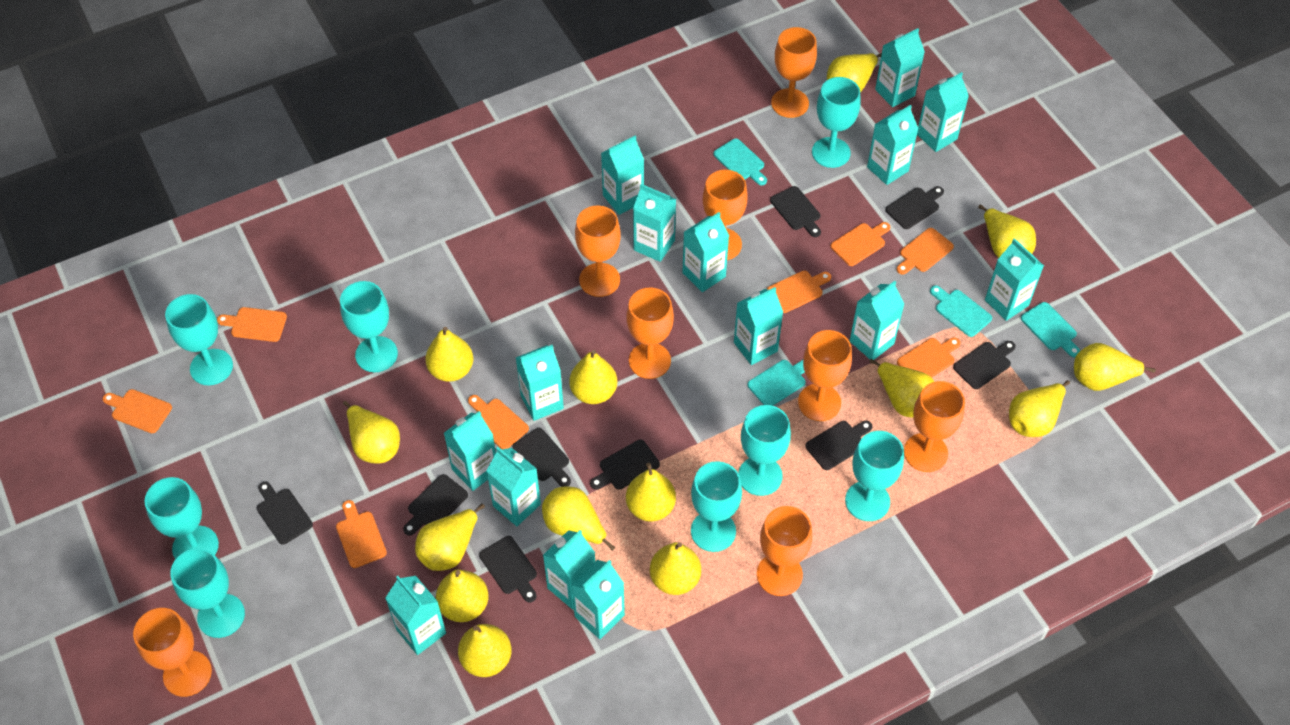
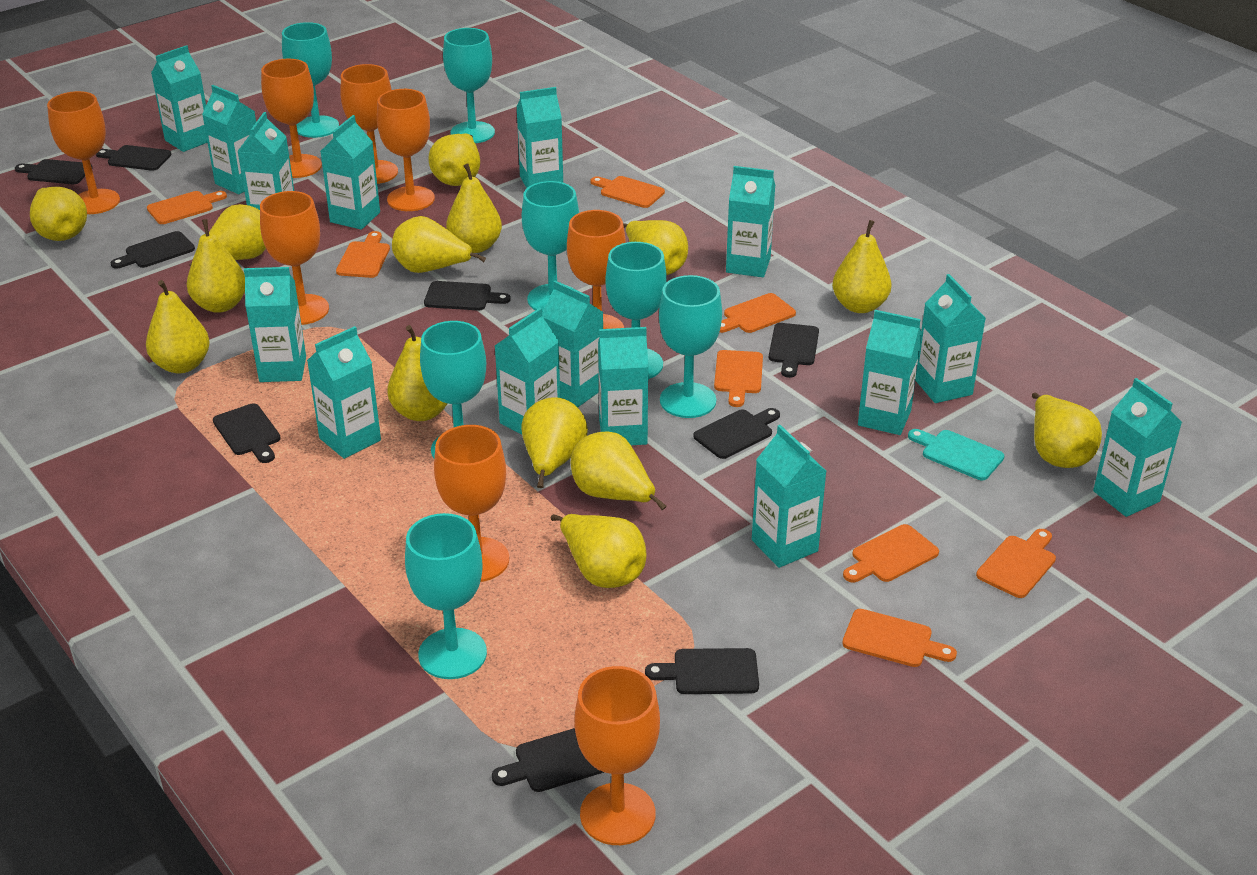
turquoise cutting board: 4 -> 1
turquoise goblet: 8 -> 7

